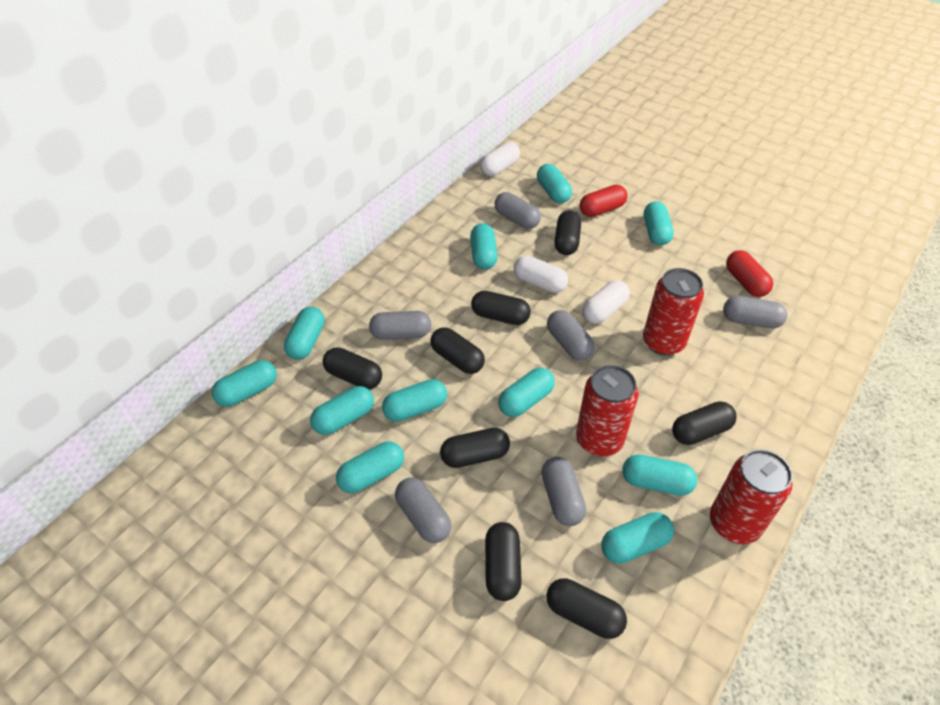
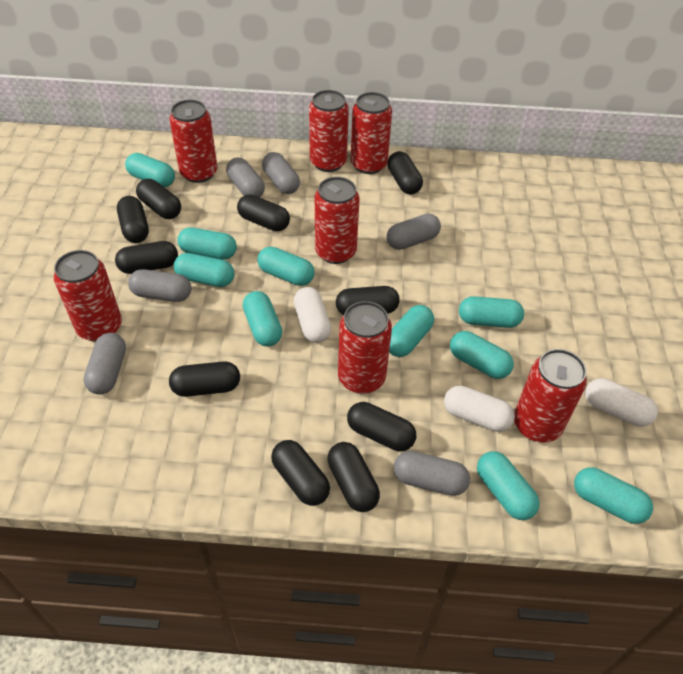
black capsule: 8 -> 10
red can: 3 -> 7
red capsule: 2 -> 0
turquoise capsule: 11 -> 10

